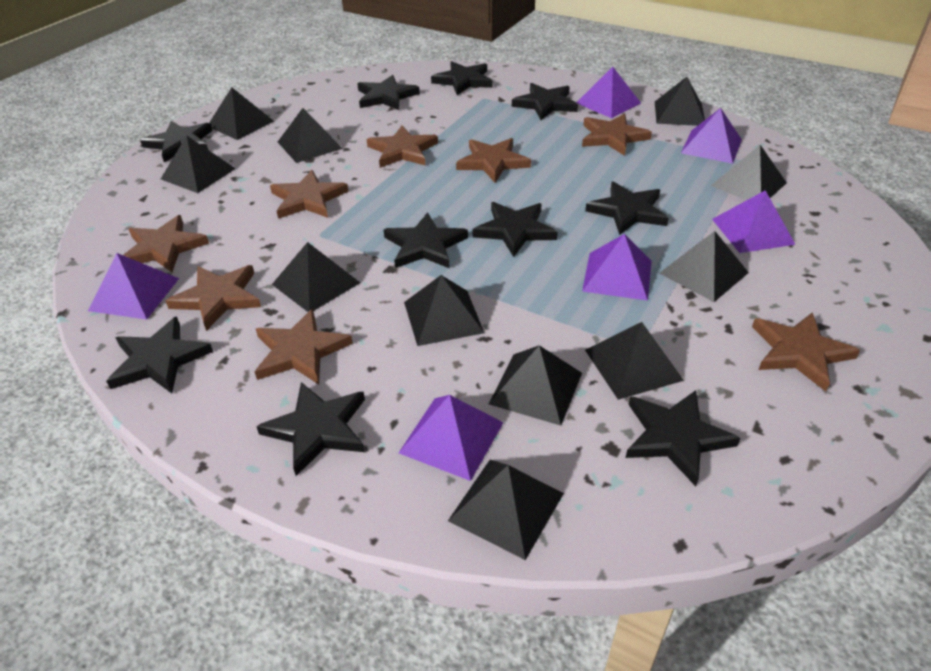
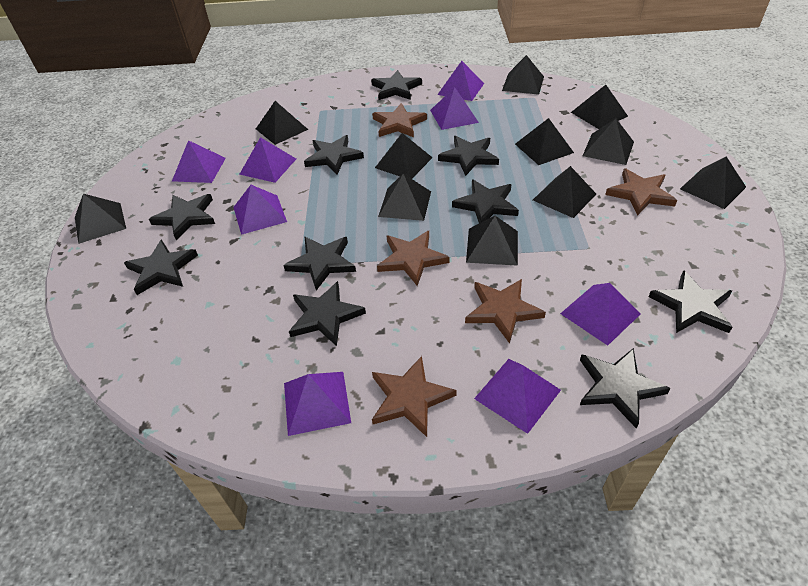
brown star: 8 -> 5
purple pyramid: 6 -> 8

